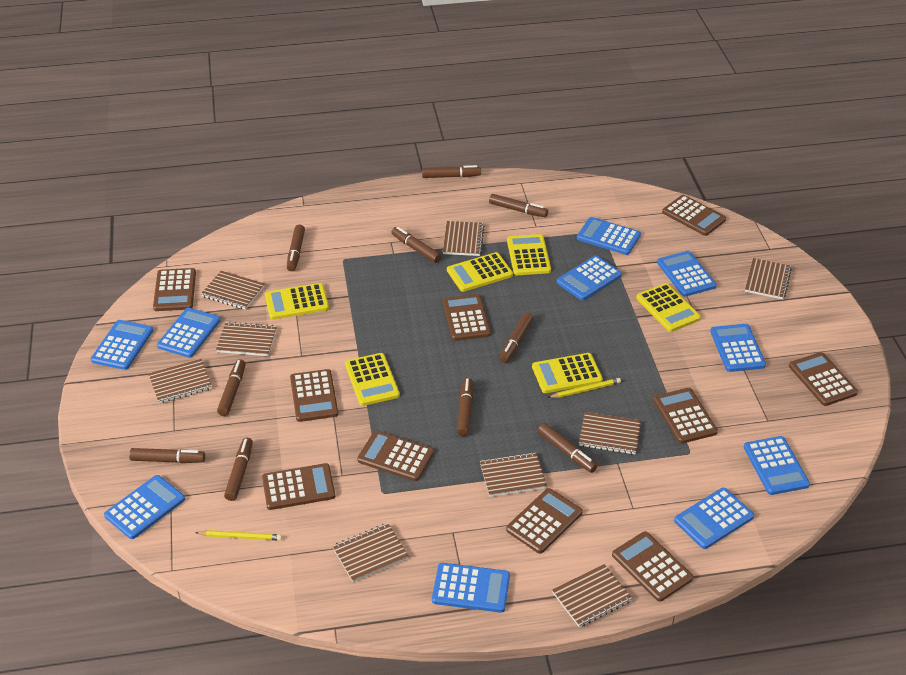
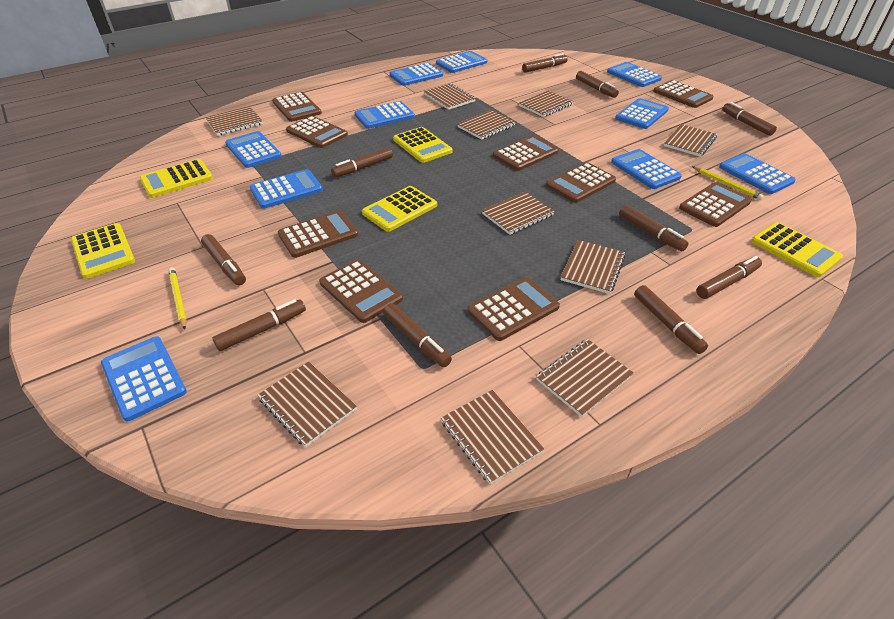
brown calculator: 10 -> 9
brown notebook: 9 -> 10
yellow calculator: 6 -> 5

